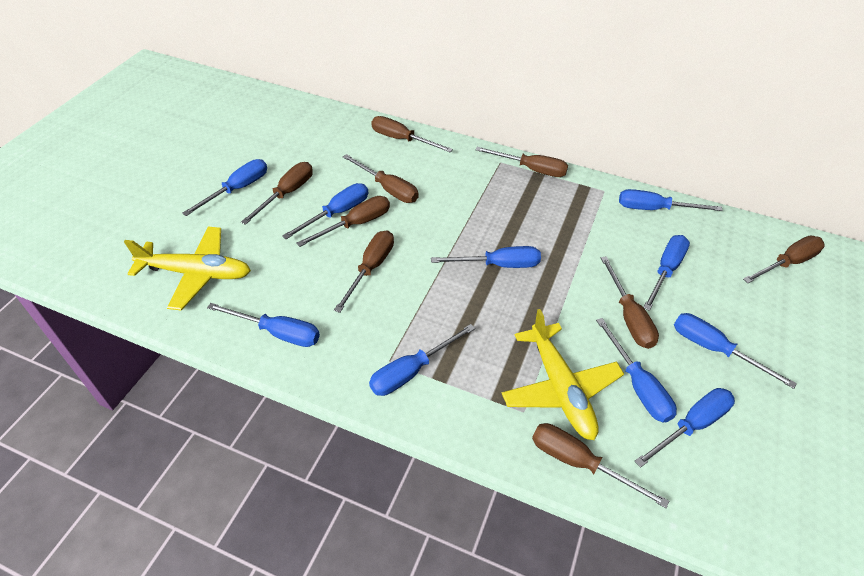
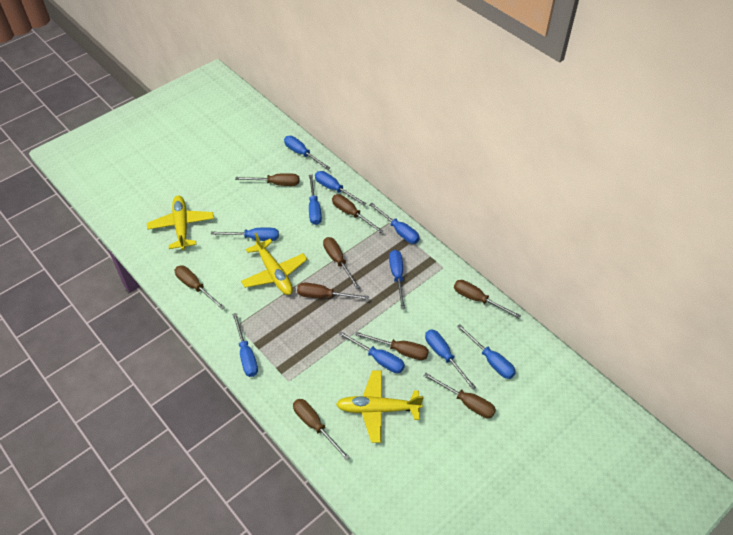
yellow plane: 2 -> 3

